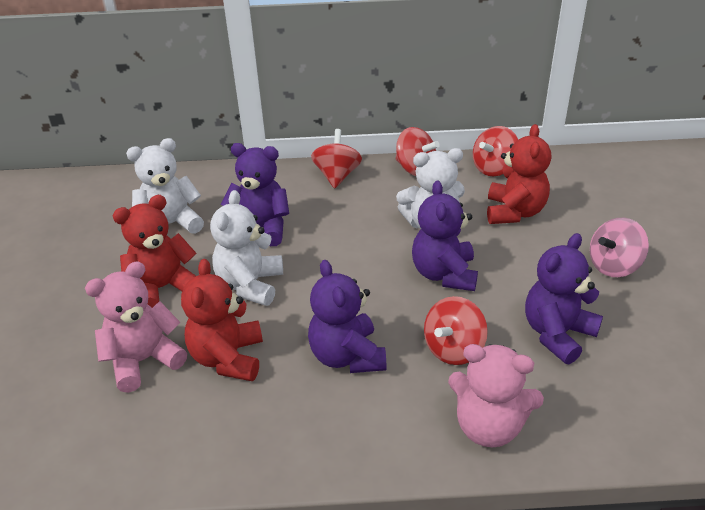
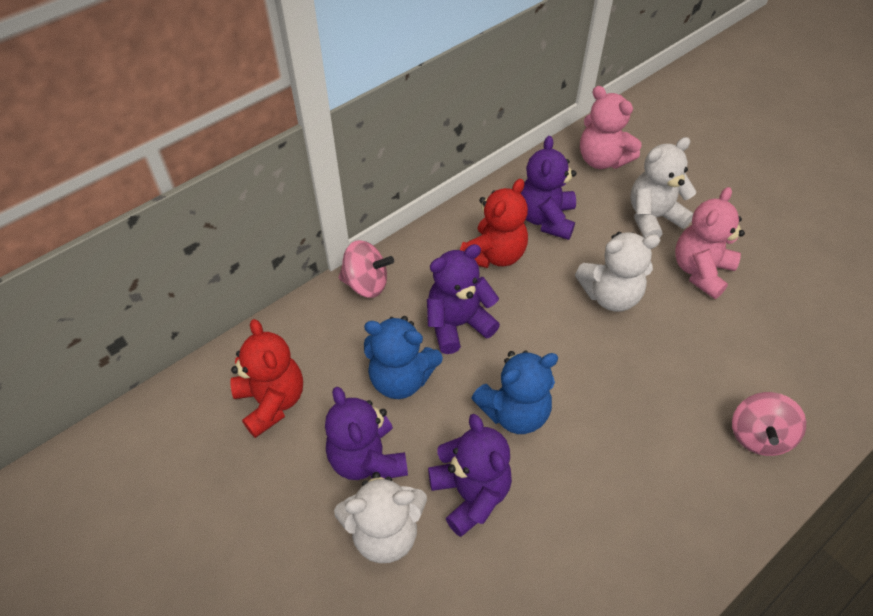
blue teddy bear: 0 -> 2
pink spinning top: 1 -> 2
red spinning top: 4 -> 0
red teddy bear: 3 -> 2

